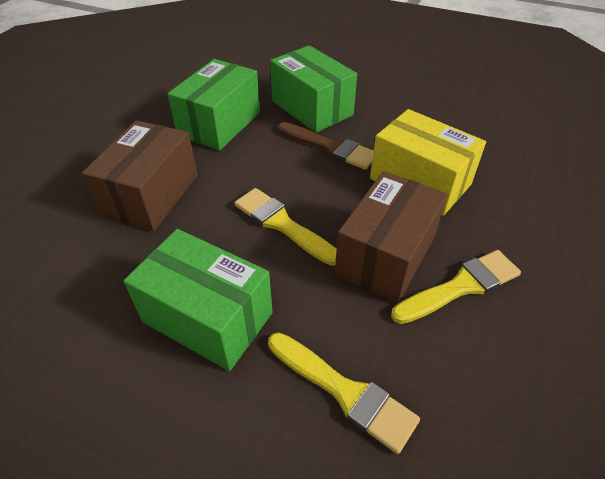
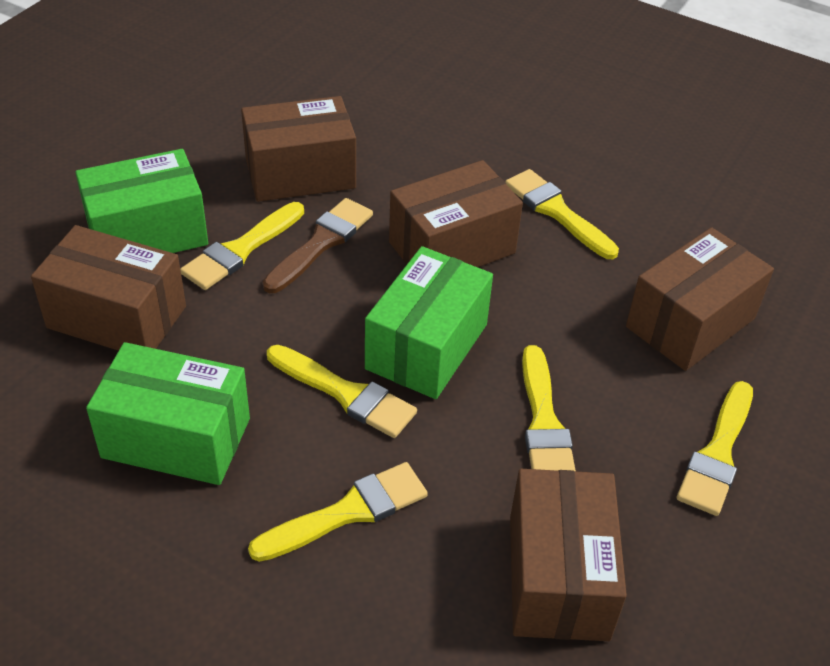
brown box: 2 -> 5
yellow box: 1 -> 0
yellow brush: 3 -> 6

